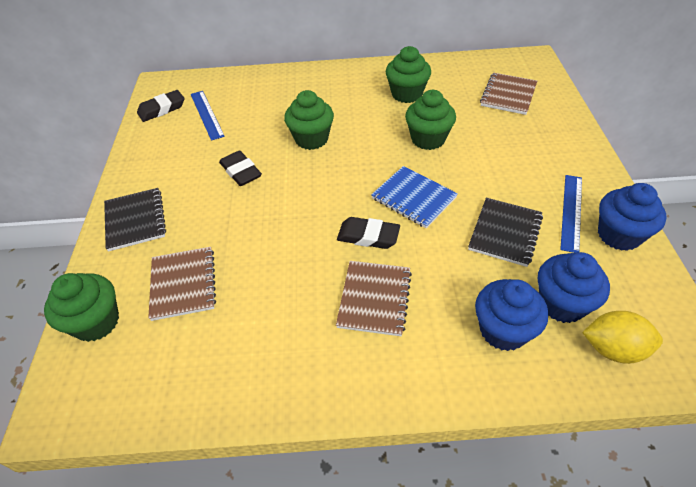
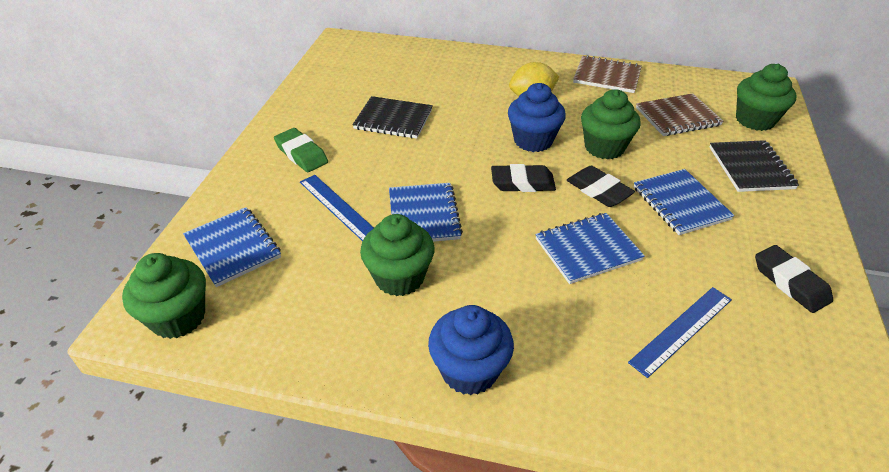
blue cupcake: 3 -> 2
blue notebook: 1 -> 4
brown notebook: 3 -> 2
green eraser: 0 -> 1

